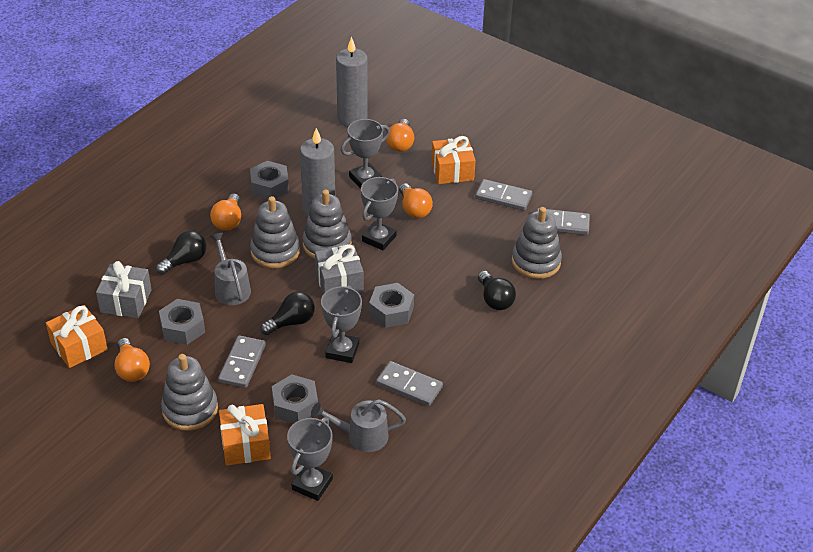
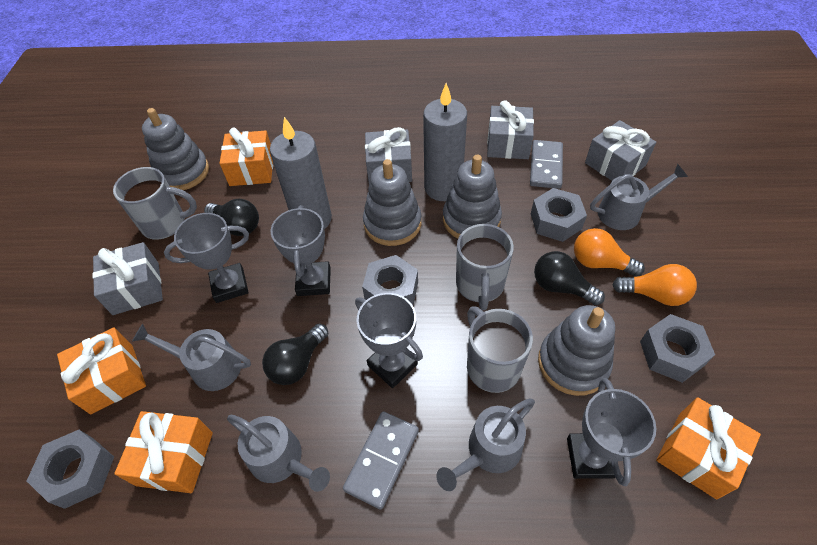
grey domino: 4 -> 2
grey gift: 2 -> 4
grey mug: 0 -> 3
grey watering can: 2 -> 4
orange gift: 3 -> 4
orange light bulb: 4 -> 2

